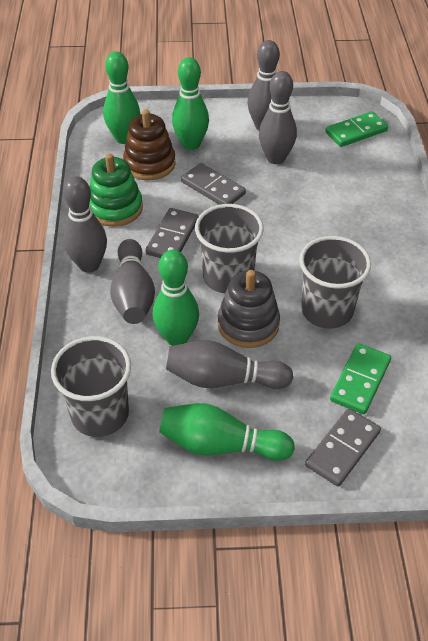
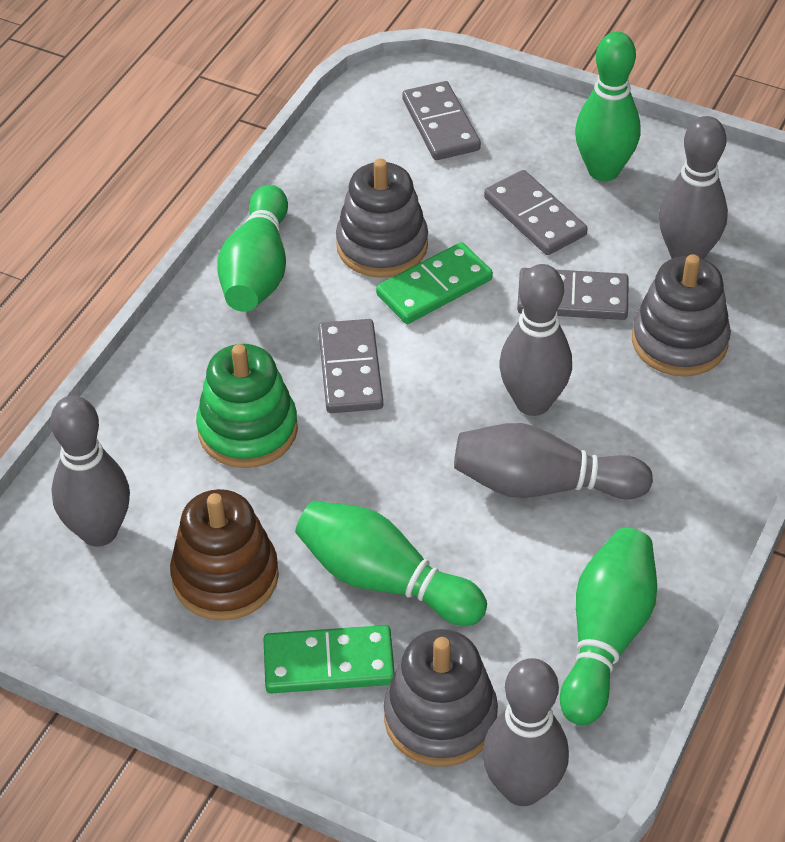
grey cup: 3 -> 0
grey domino: 3 -> 4
grey stacking toy: 1 -> 3

